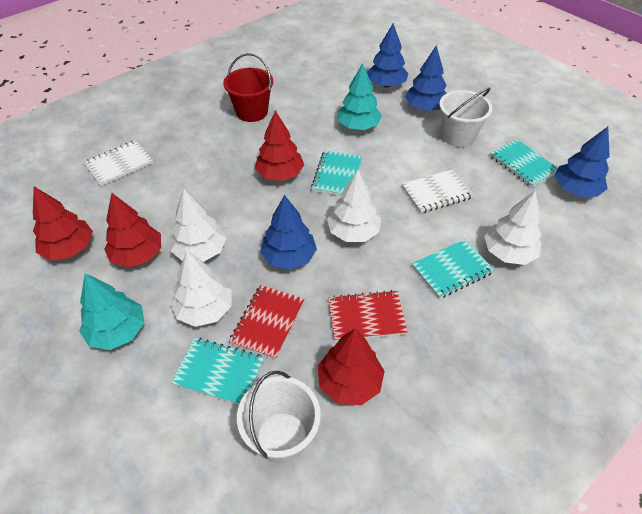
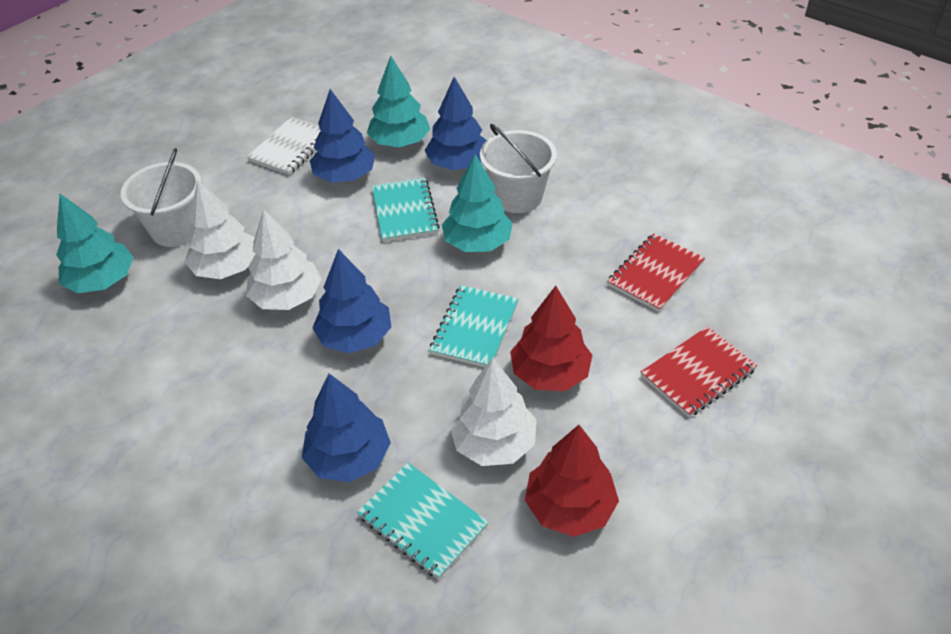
red bucket: 1 -> 0
red tree: 4 -> 2
turquoise notebook: 4 -> 3
turquoise tree: 2 -> 3
white notebook: 2 -> 1
white tree: 4 -> 3

